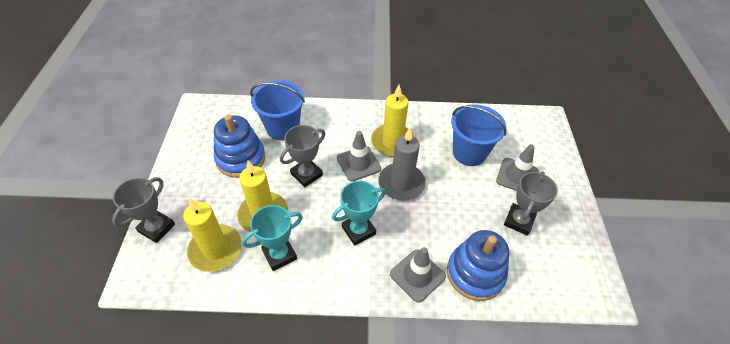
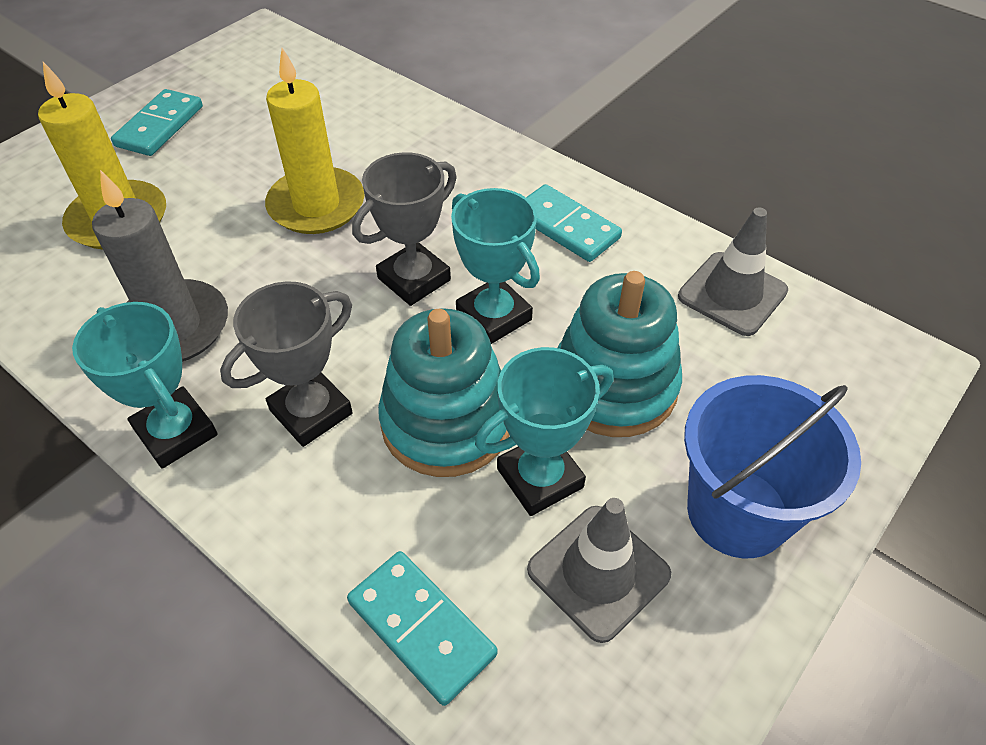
blue bucket: 2 -> 1
blue stacking toy: 2 -> 0
grey traffic cone: 3 -> 2
grey trophy: 3 -> 2
turquoise domino: 0 -> 3
turquoise stacking toy: 0 -> 2
turquoise trophy: 2 -> 3
yellow candle: 3 -> 2

